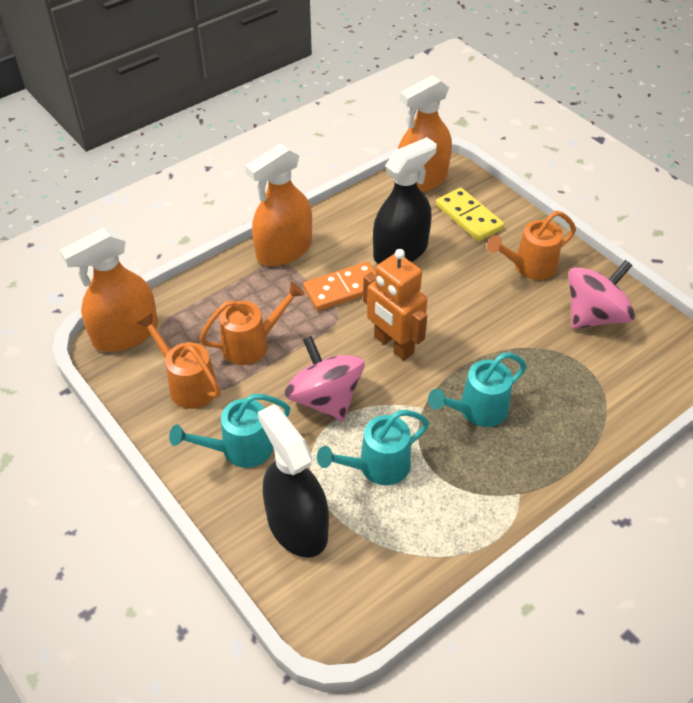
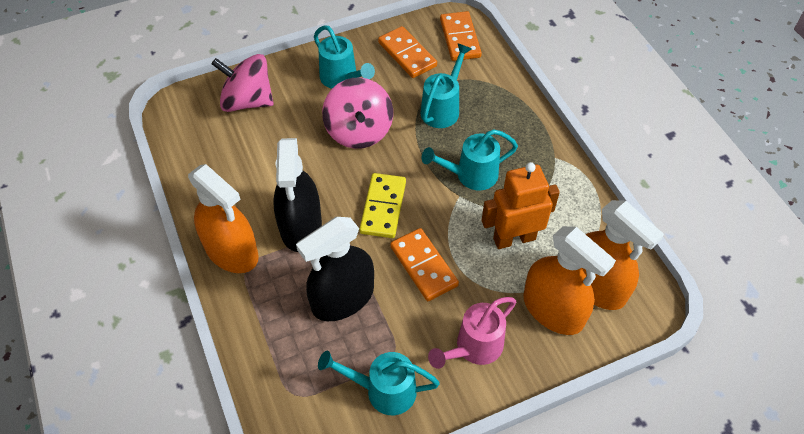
orange domino: 1 -> 3
orange watering can: 3 -> 0
pink watering can: 0 -> 1
turquoise watering can: 3 -> 4

